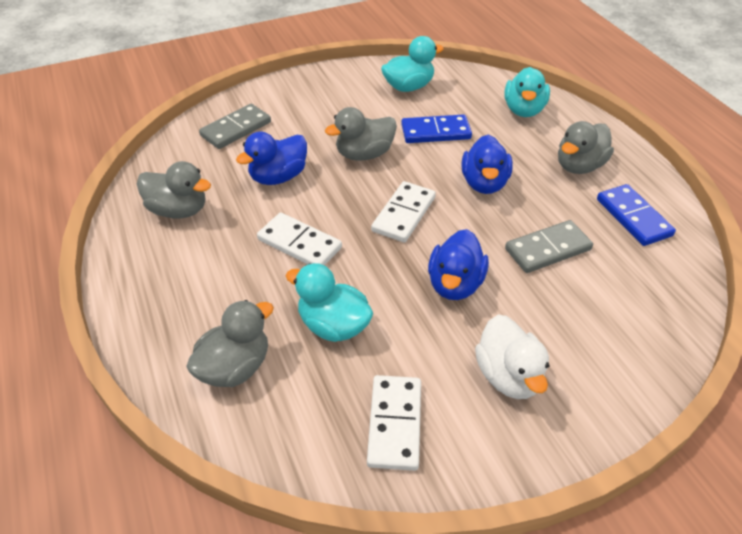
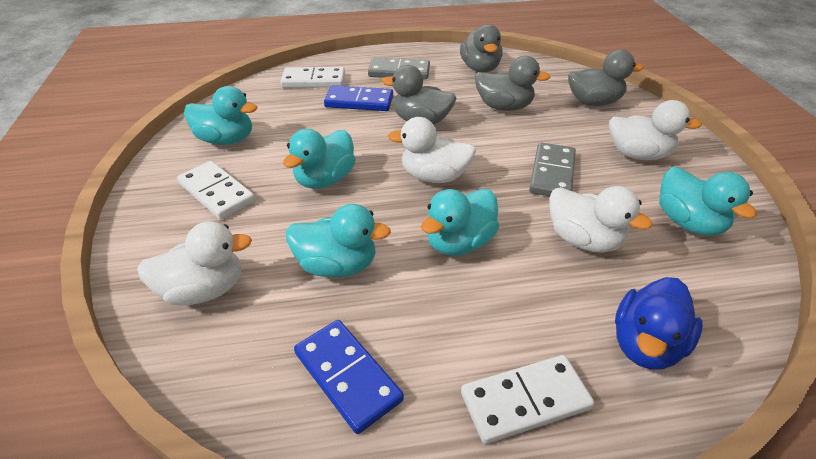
blue duck: 3 -> 1
turquoise duck: 3 -> 5
white duck: 1 -> 4

